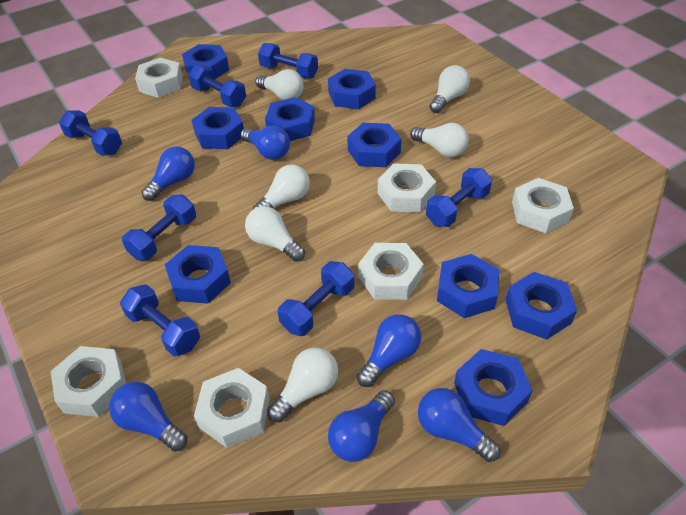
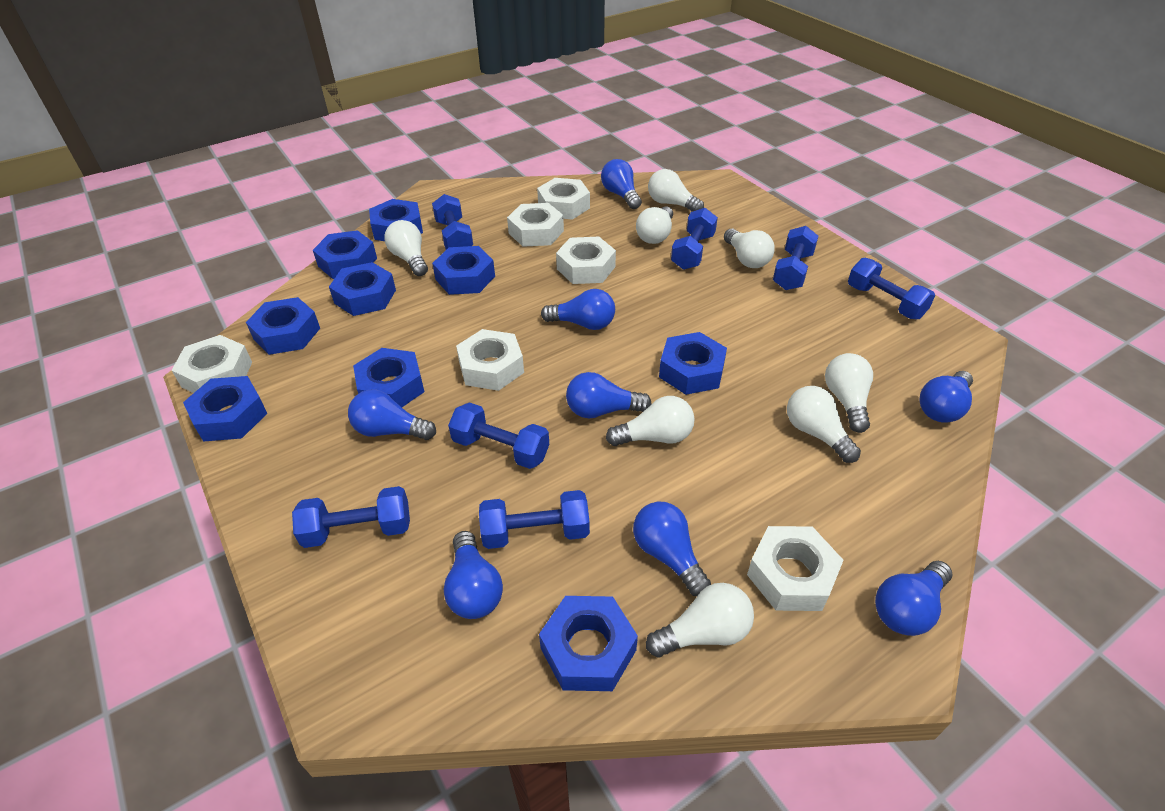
blue light bulb: 6 -> 8
white light bulb: 6 -> 8

